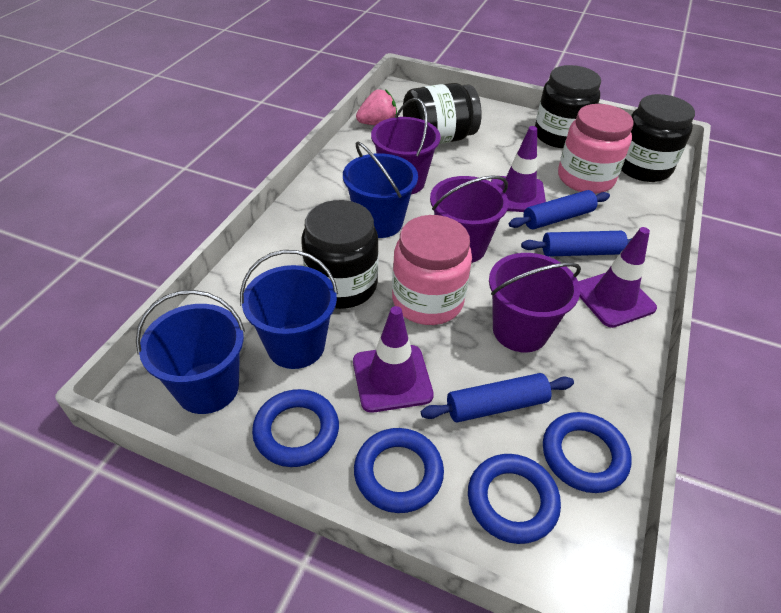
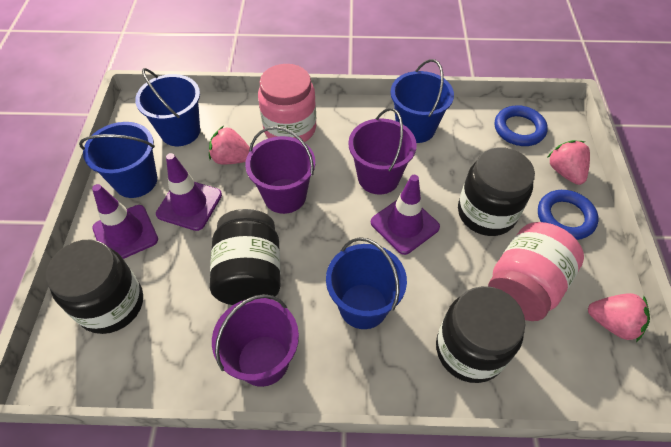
blue bucket: 3 -> 4
blue ring: 4 -> 2
blue rolling pin: 3 -> 0
pink strawberry: 1 -> 3

